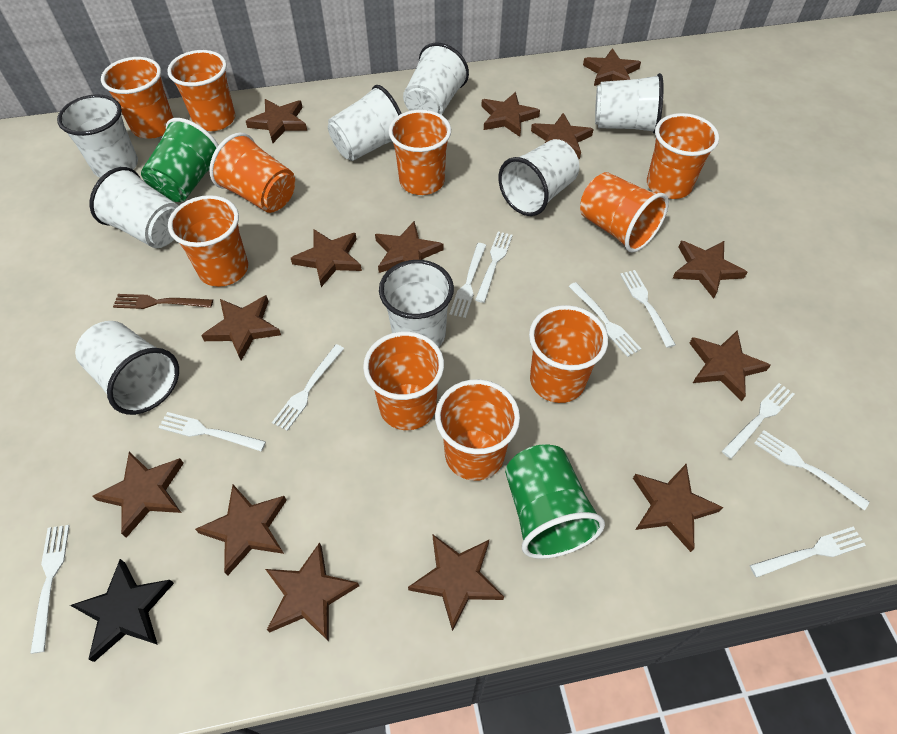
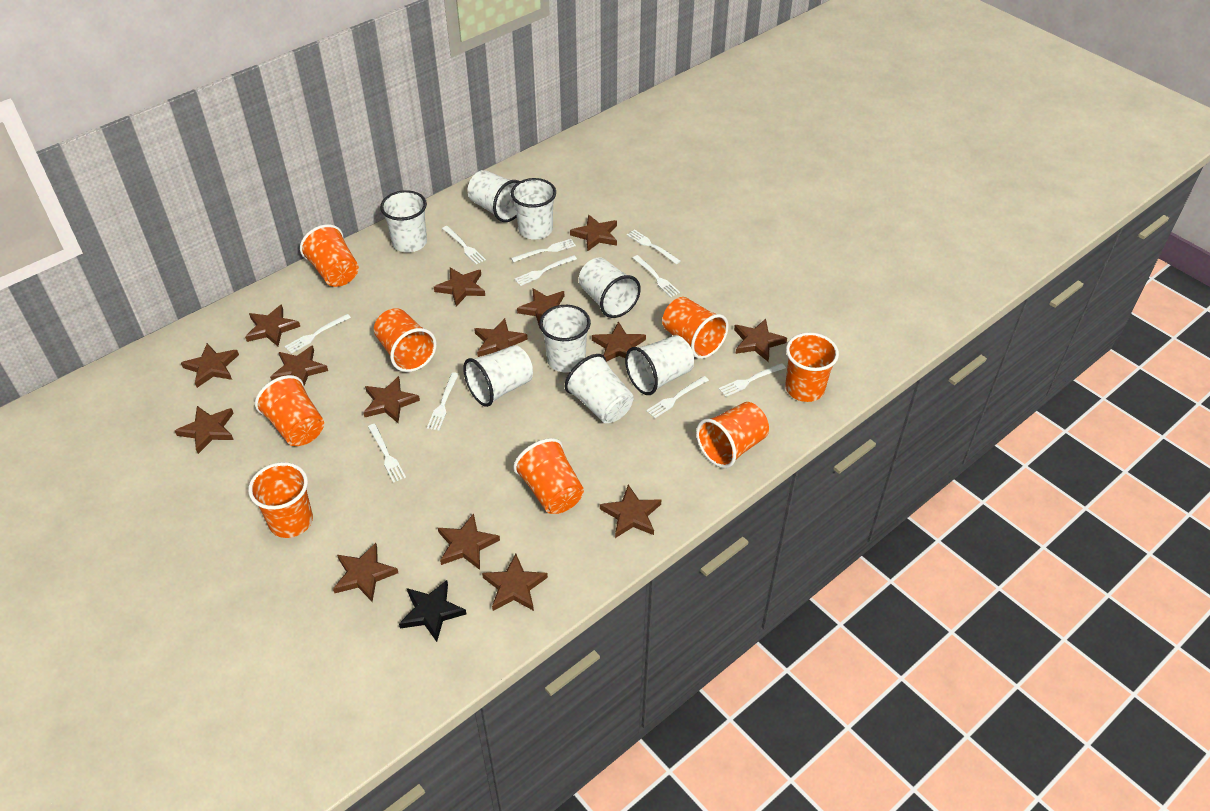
brown fork: 1 -> 0
brown star: 14 -> 15
green cup: 2 -> 0
orange cup: 10 -> 8

